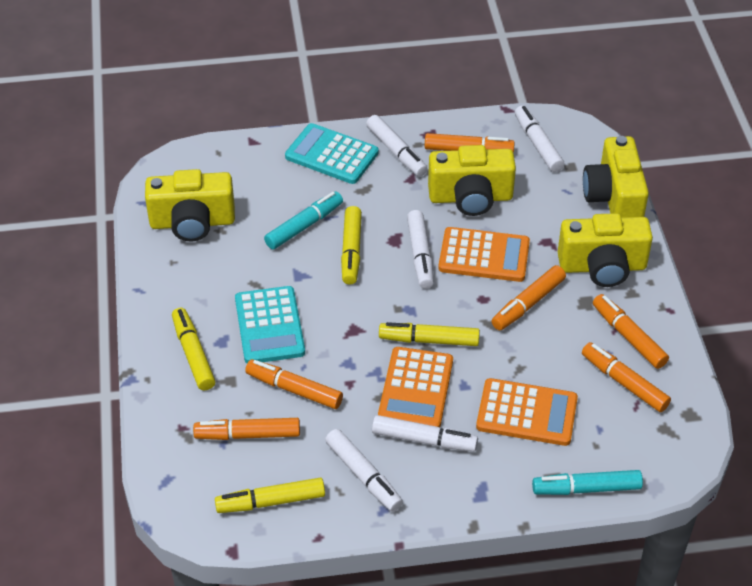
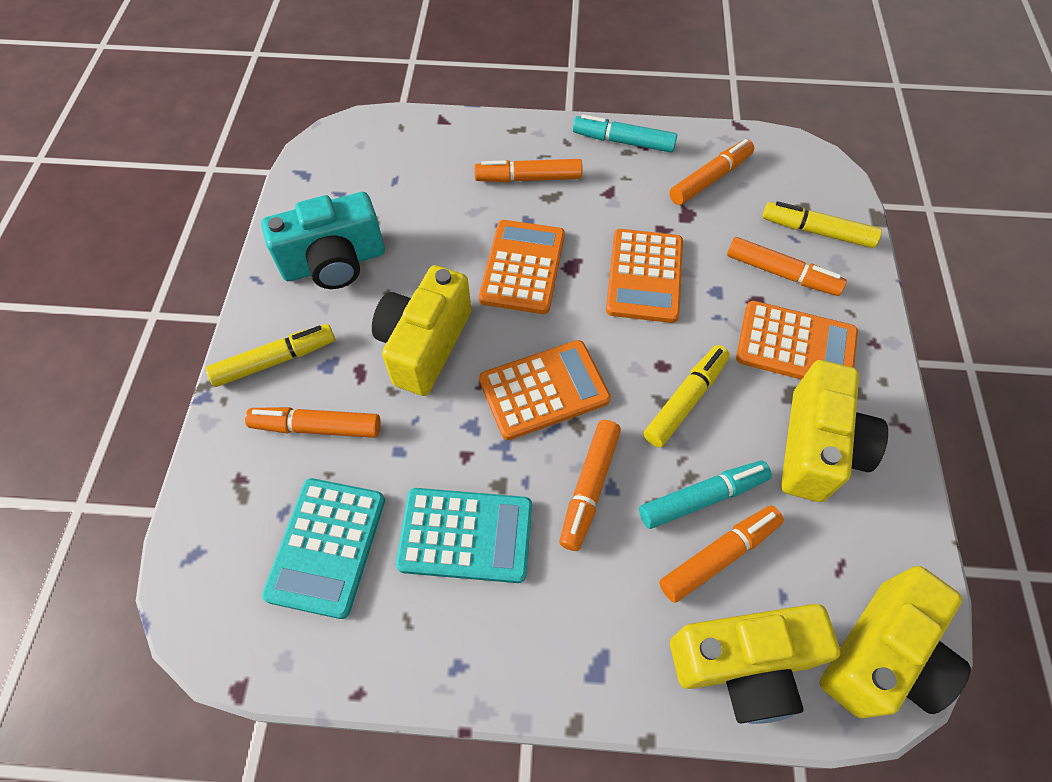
orange calculator: 3 -> 4
turquoise camera: 0 -> 1
white marker: 5 -> 0
yellow marker: 4 -> 3

